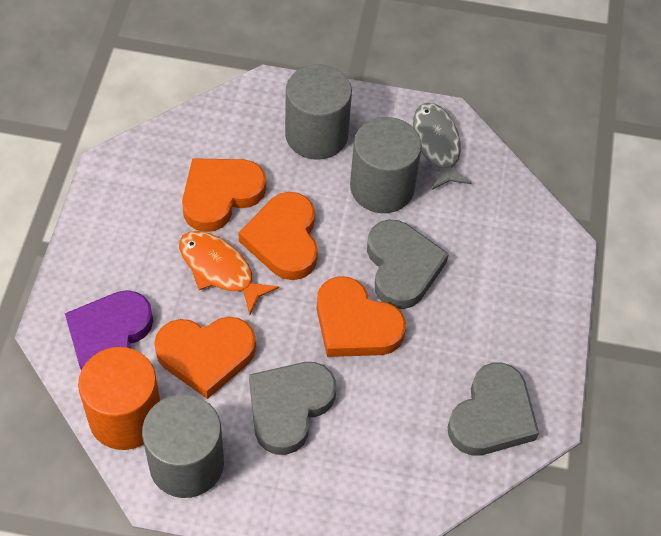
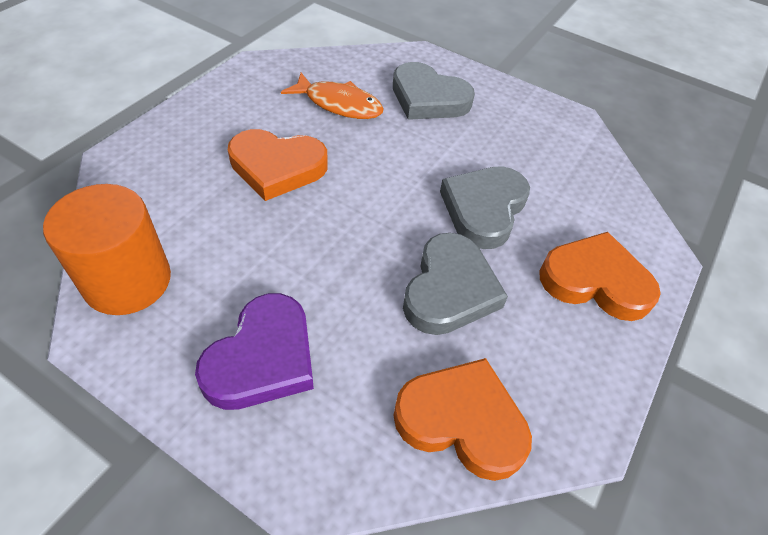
grey cylinder: 3 -> 0
grey fish: 1 -> 0
orange heart: 4 -> 3

